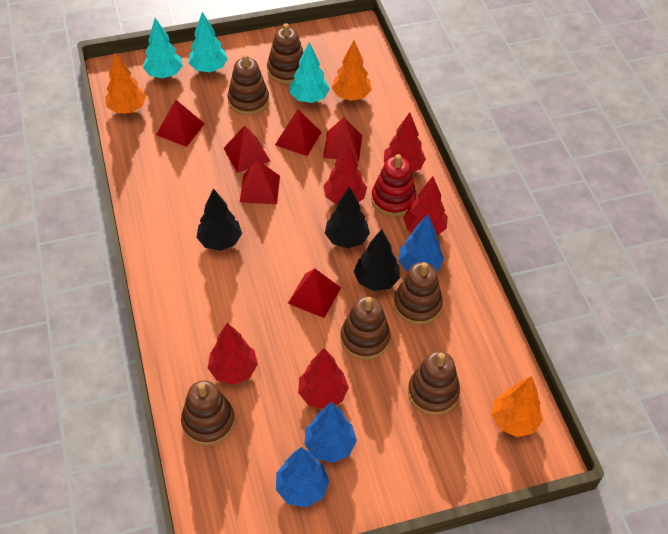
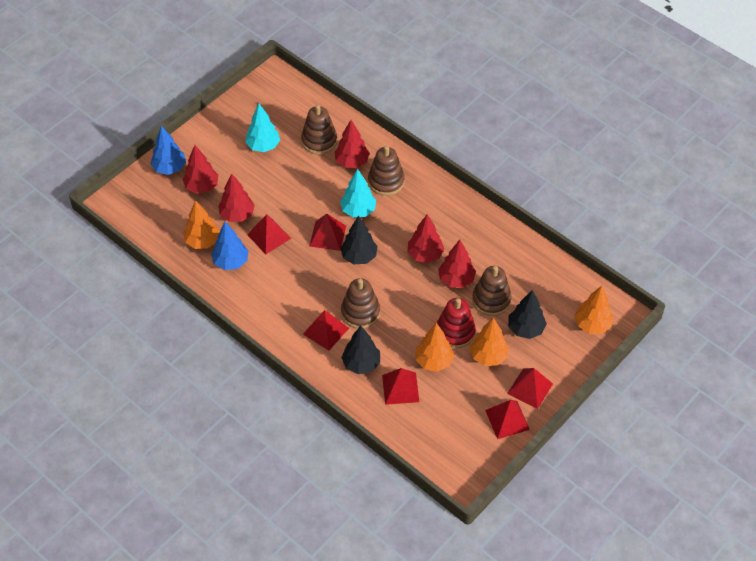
blue tree: 3 -> 2
brown stacking toy: 6 -> 4
orange tree: 3 -> 4
turquoise tree: 3 -> 2

